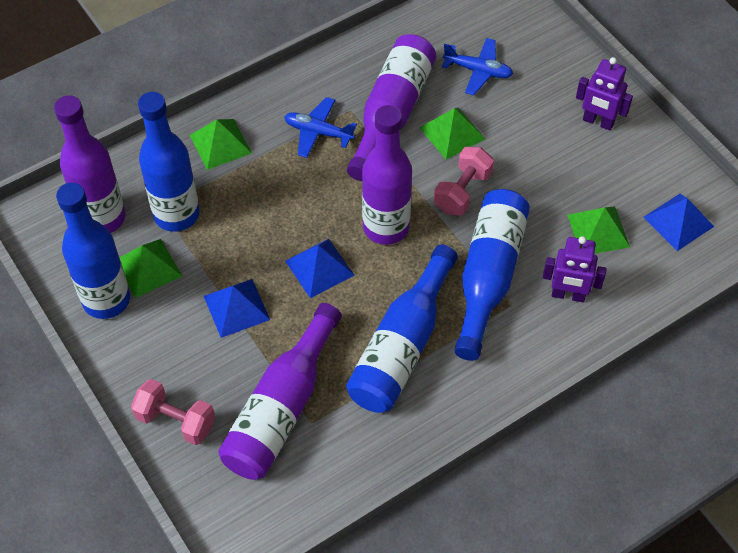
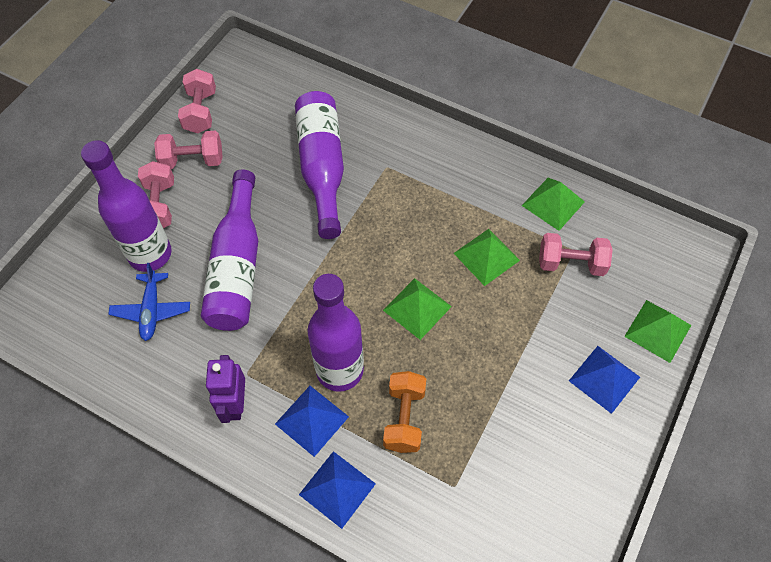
blue bottle: 4 -> 0
blue plane: 2 -> 1
orange dumbbell: 0 -> 1
pink dumbbell: 2 -> 4
purple robot: 2 -> 1

